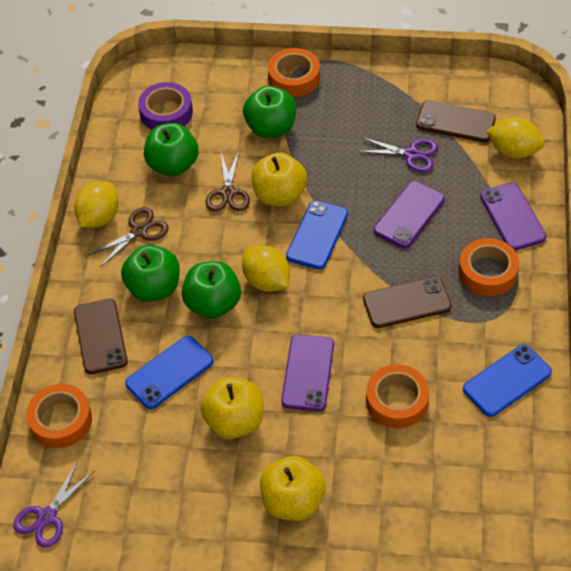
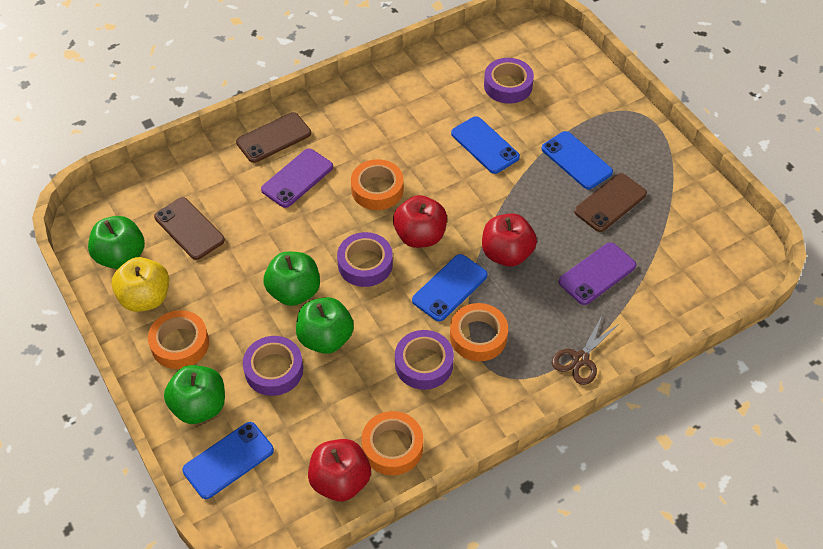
blue phone: 3 -> 4
brown scissors: 2 -> 1
purple phone: 3 -> 2
purple scissors: 2 -> 0
purple tape: 1 -> 4
red apple: 0 -> 3
yellow apple: 3 -> 1
yellow lemon: 3 -> 0

